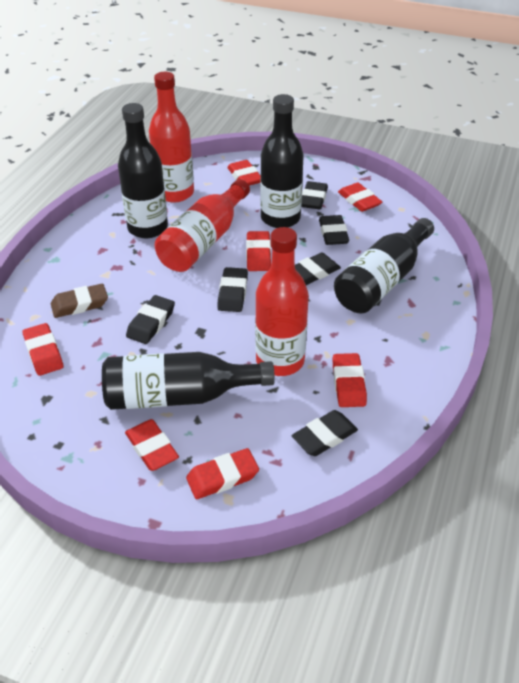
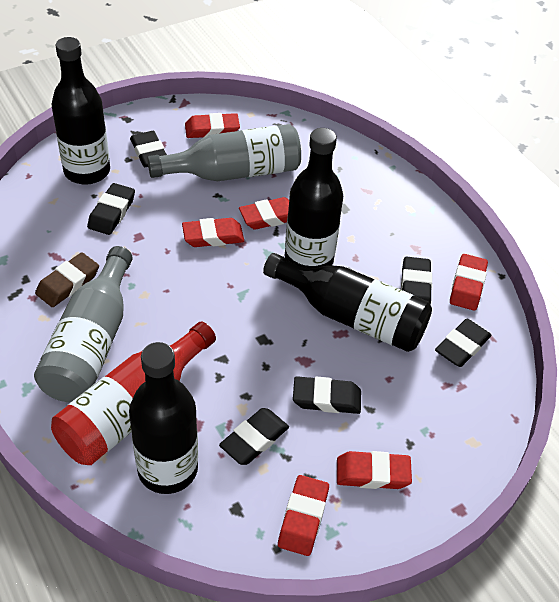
grey bottle: 0 -> 2
red bottle: 3 -> 1
red eraser: 7 -> 6

